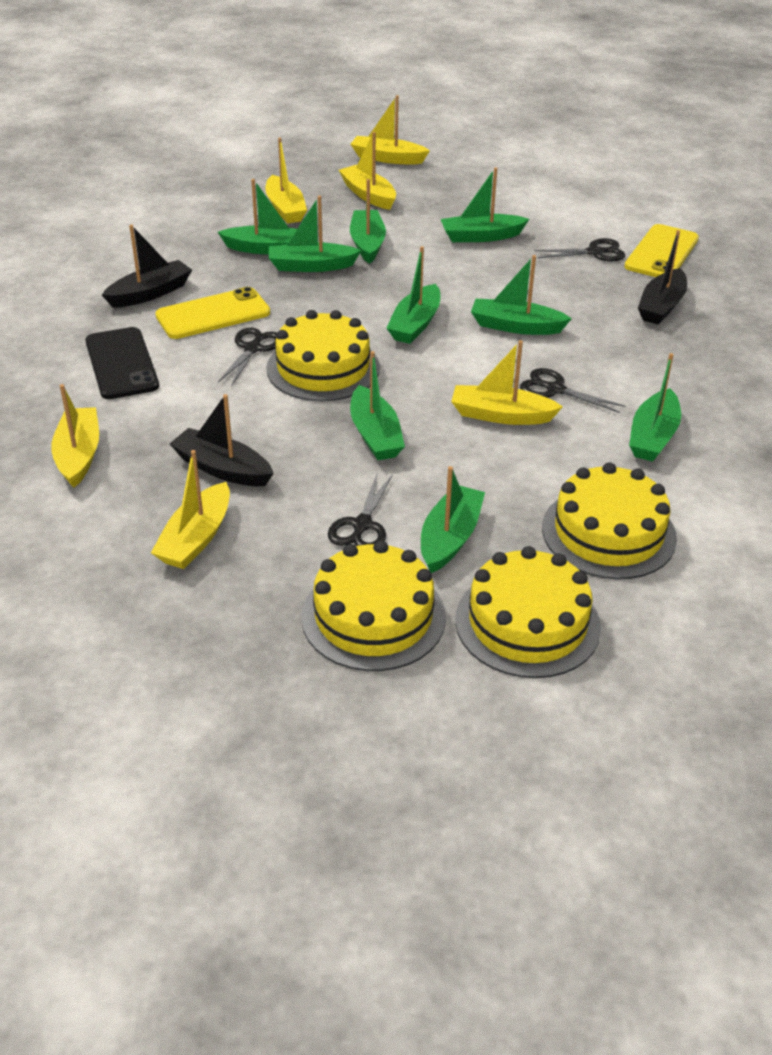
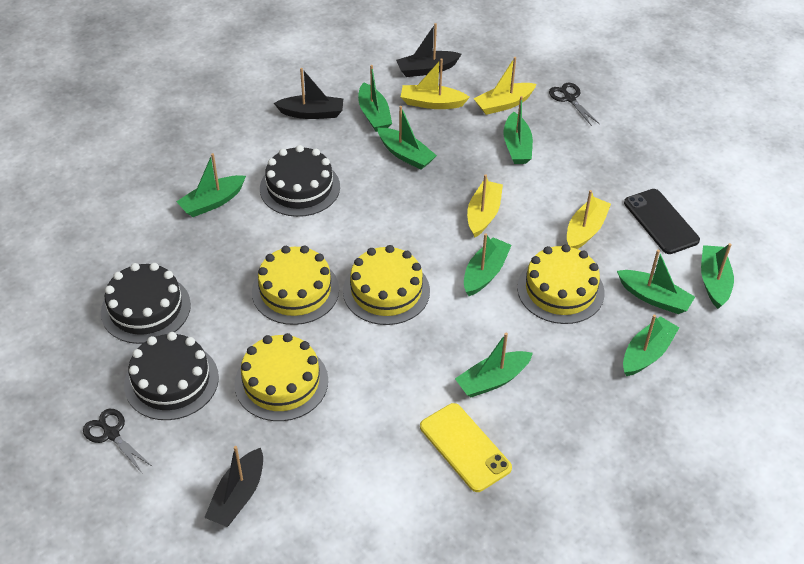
black cake: 0 -> 3
black scissors: 4 -> 2
yellow boat: 6 -> 4
yellow phone: 2 -> 1

